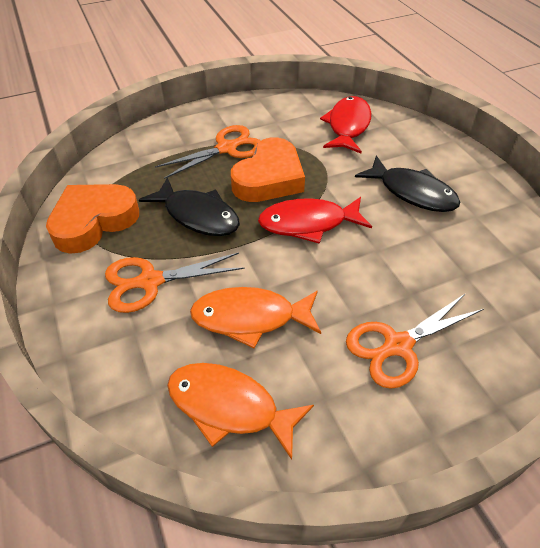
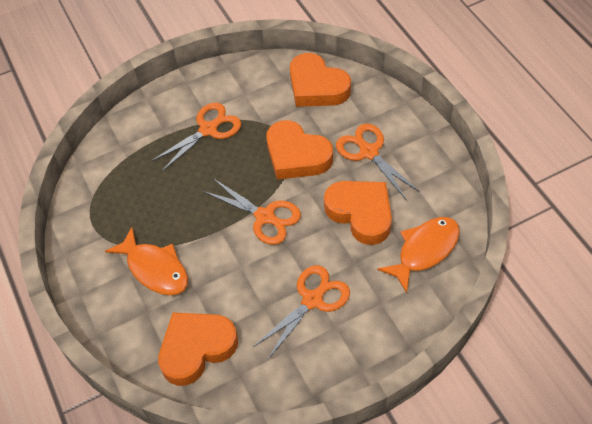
black fish: 2 -> 0
orange heart: 2 -> 4
orange scissors: 3 -> 4
red fish: 2 -> 0

